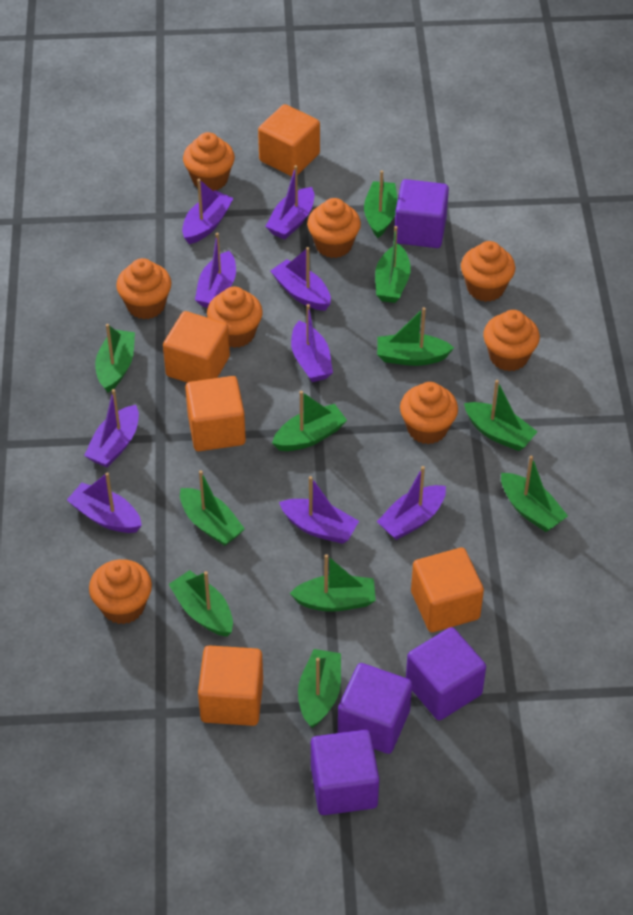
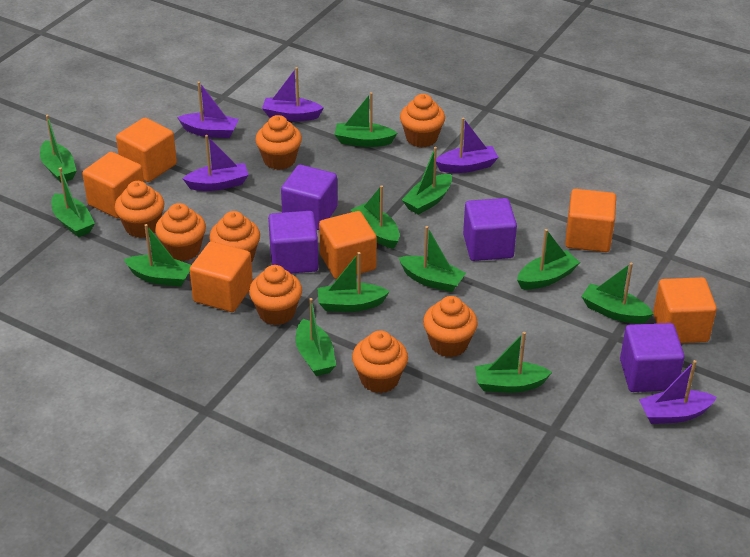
green boat: 11 -> 12
orange cube: 5 -> 6
purple boat: 9 -> 5

